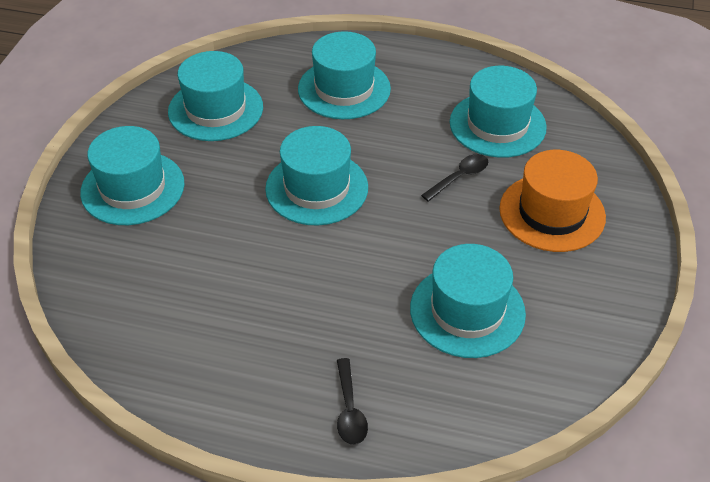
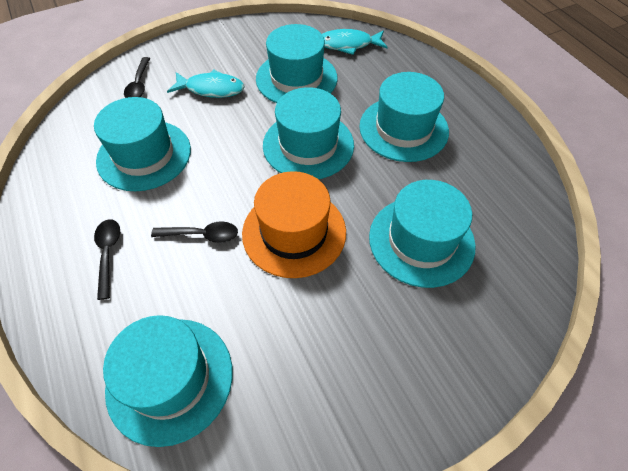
black spoon: 2 -> 3
turquoise fish: 0 -> 2

